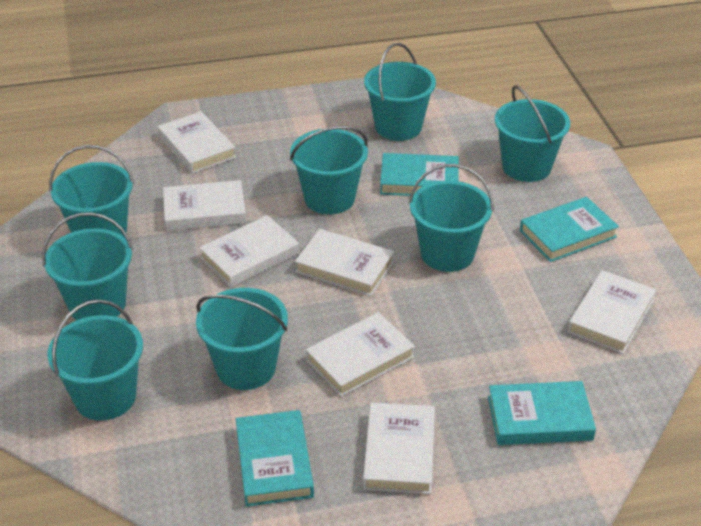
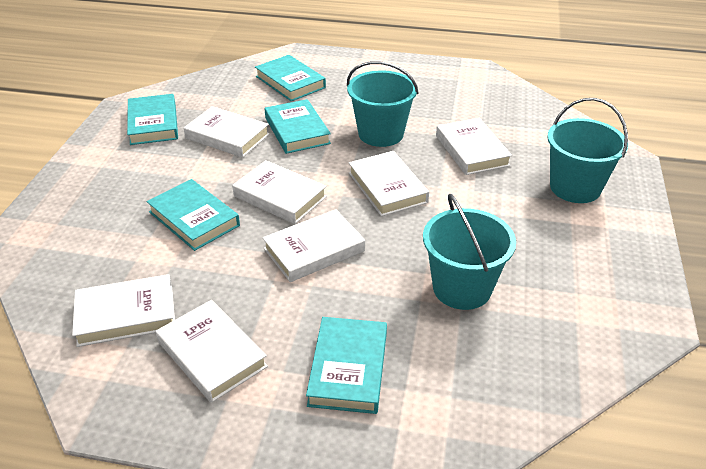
turquoise book: 4 -> 5
turquoise bucket: 8 -> 3

